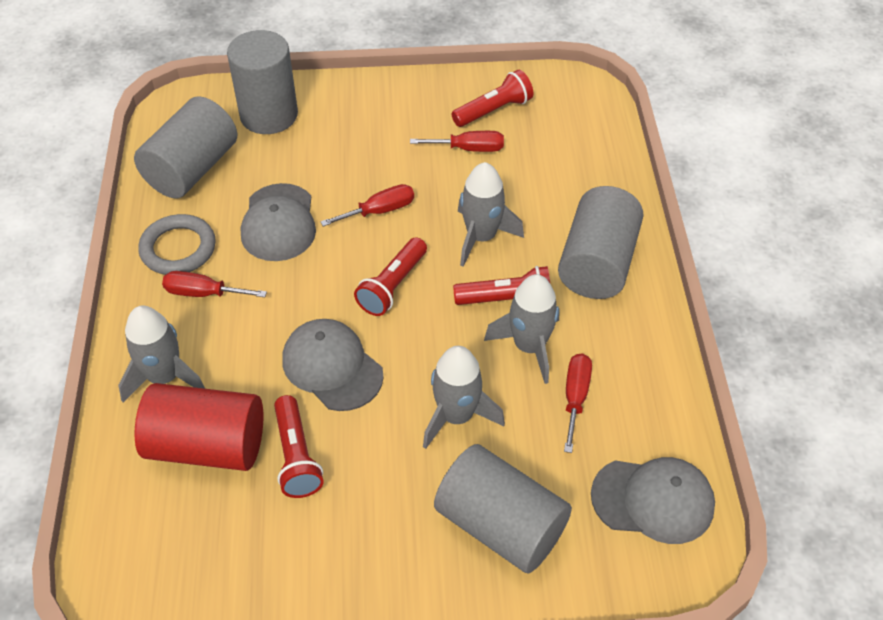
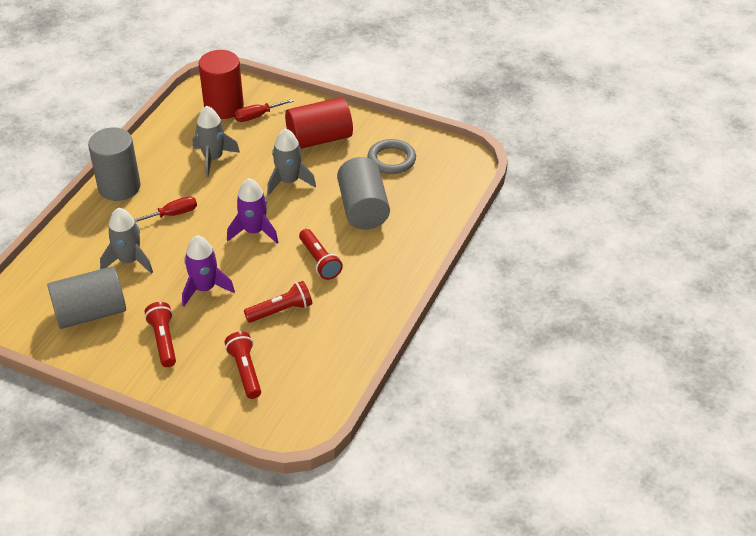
grey cap: 3 -> 0
grey cylinder: 4 -> 3
grey rocket: 4 -> 3
purple rocket: 0 -> 2
red cylinder: 1 -> 2
red screwdriver: 4 -> 2

